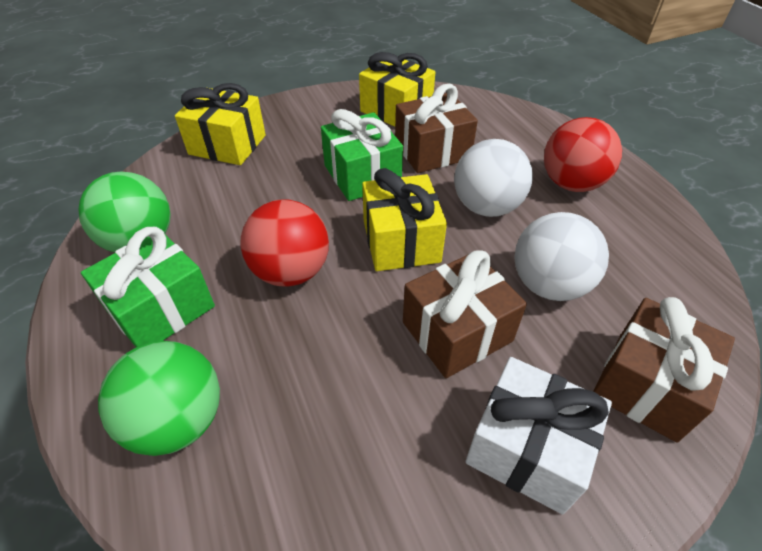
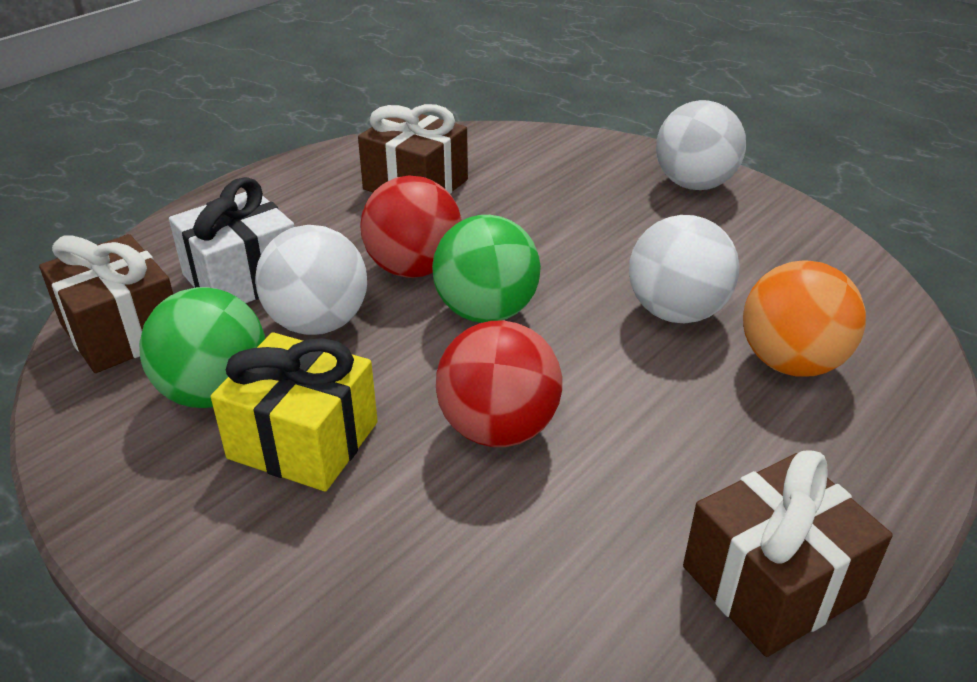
green gift: 2 -> 0
orange ball: 0 -> 1
white ball: 2 -> 3
yellow gift: 3 -> 1

